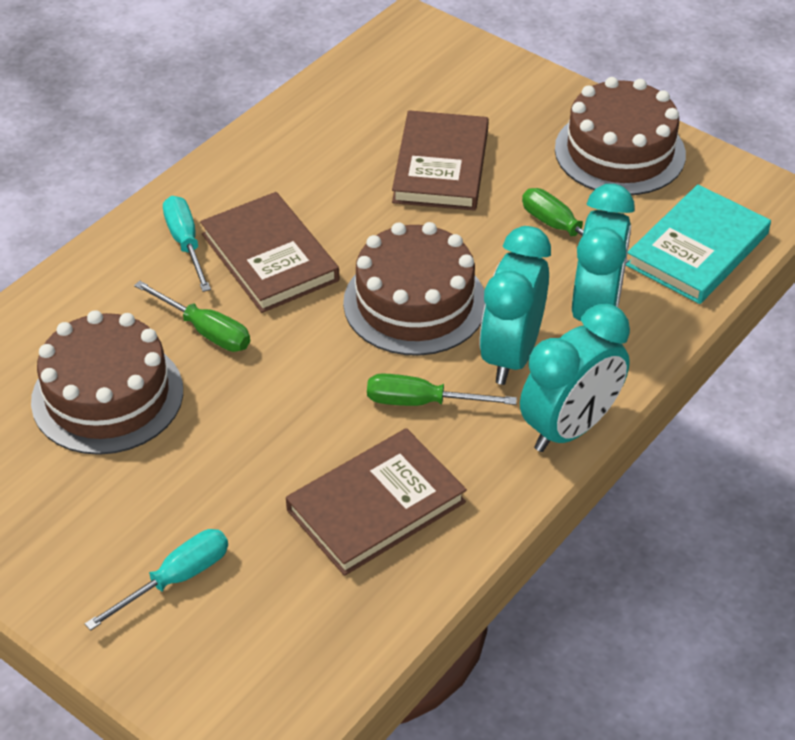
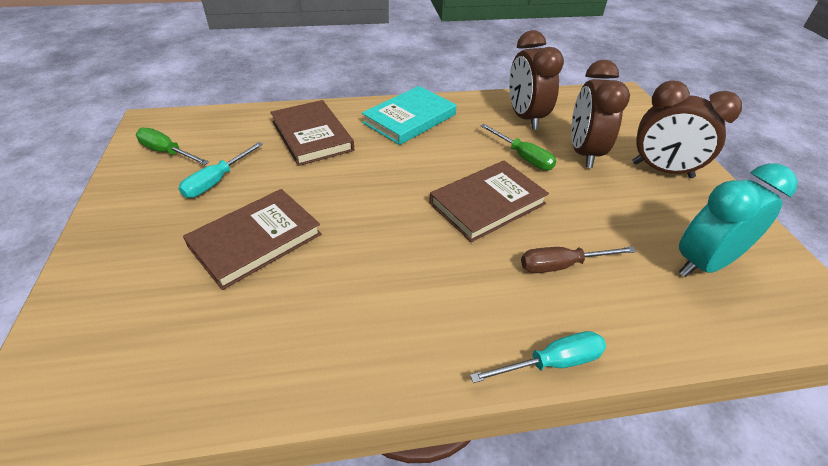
brown cake: 3 -> 0
brown clock: 0 -> 3
brown screwdriver: 0 -> 1
green screwdriver: 3 -> 2
turquoise clock: 3 -> 1

